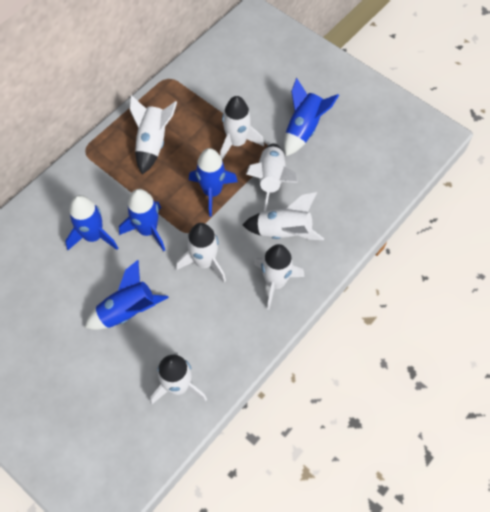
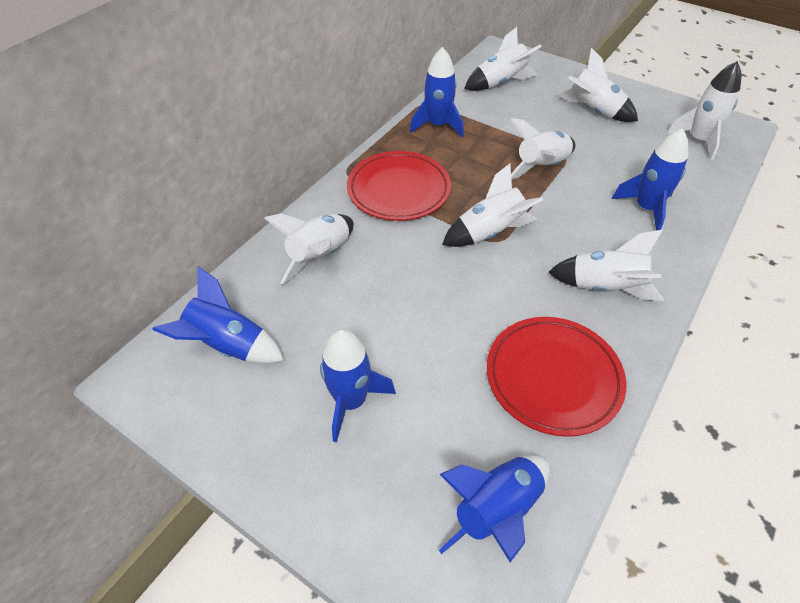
red plate: 0 -> 2

